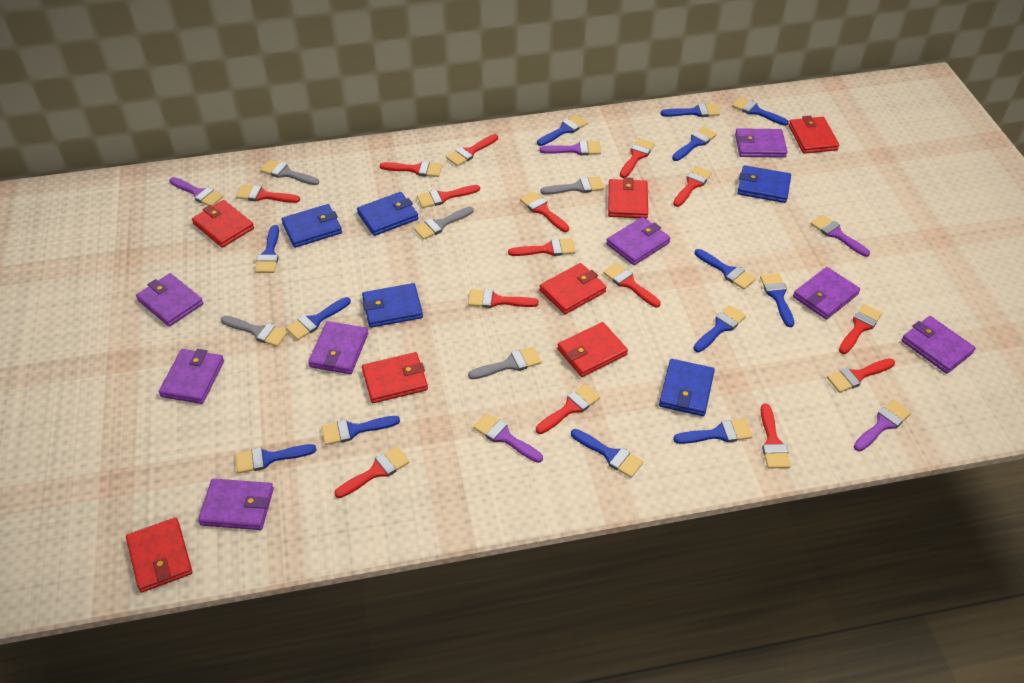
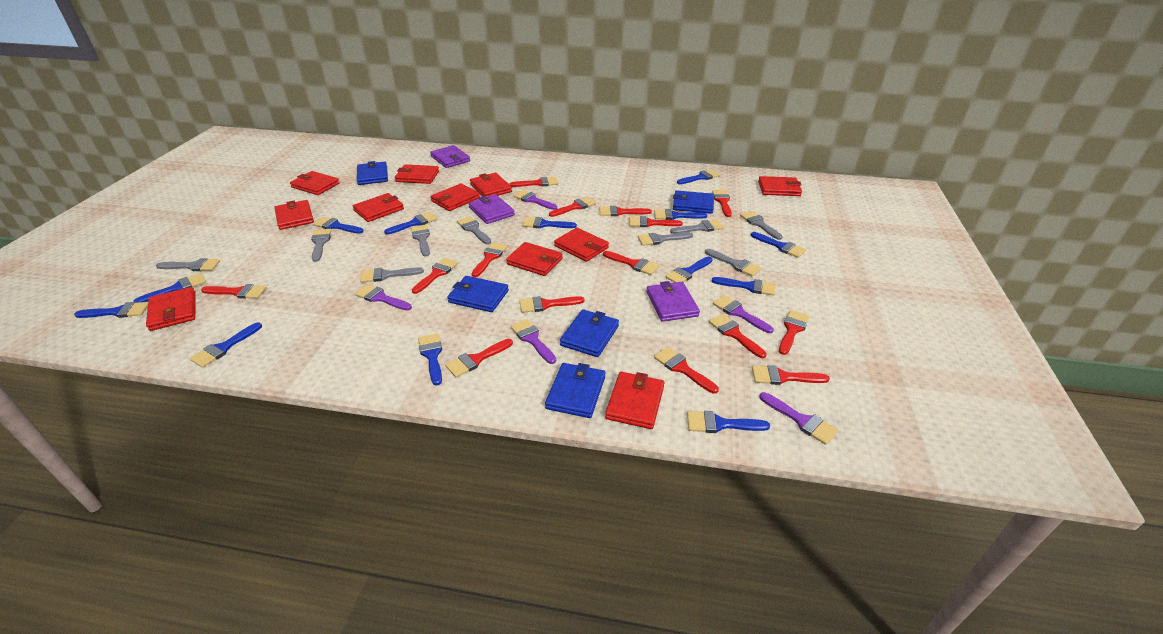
grey brush: 5 -> 9
purple wallet: 8 -> 3
red wallet: 7 -> 11

